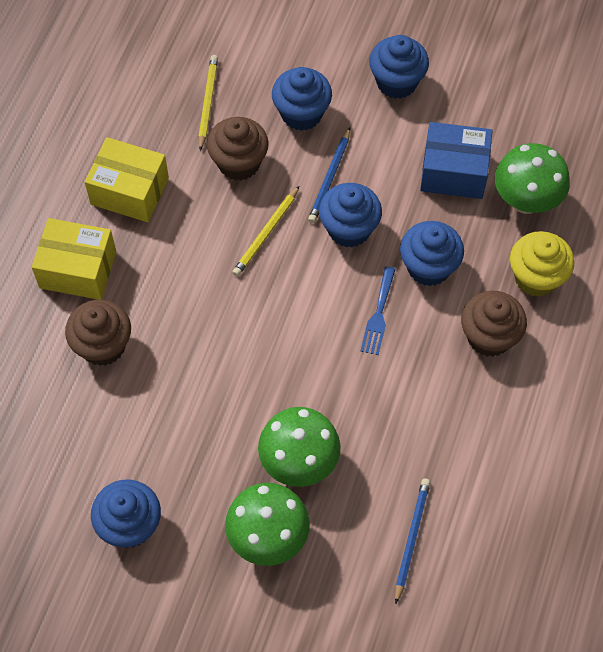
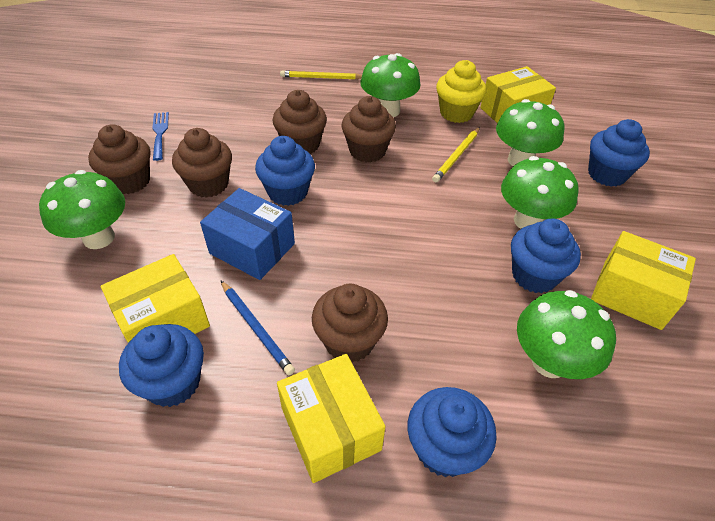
blue pencil: 2 -> 1
brown cupcake: 3 -> 5
green mushroom: 3 -> 5
yellow box: 2 -> 4

